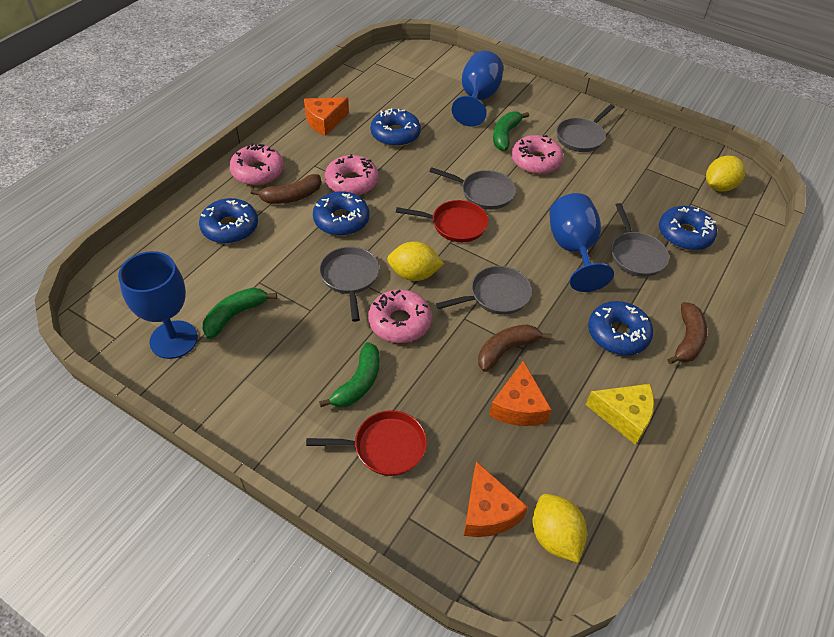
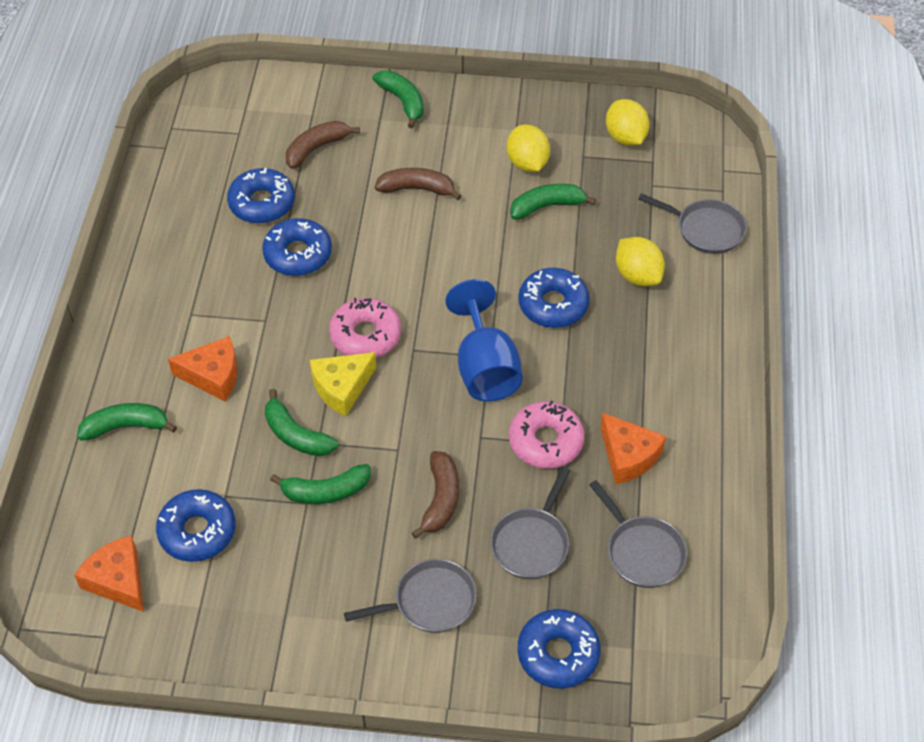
blue goblet: 3 -> 1
green banana: 3 -> 5
grey pan: 5 -> 4
pink donut: 4 -> 2
red pan: 2 -> 0

